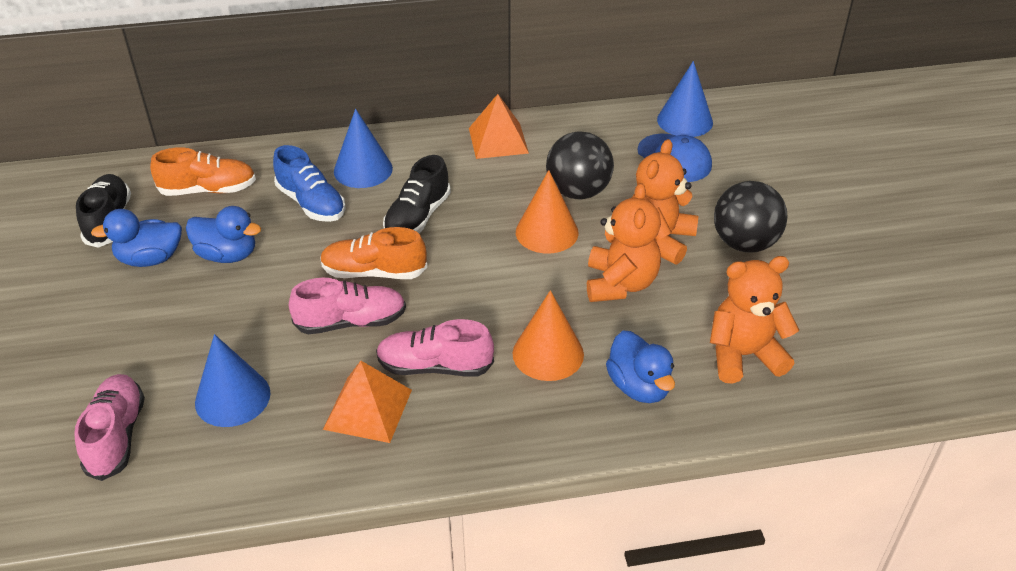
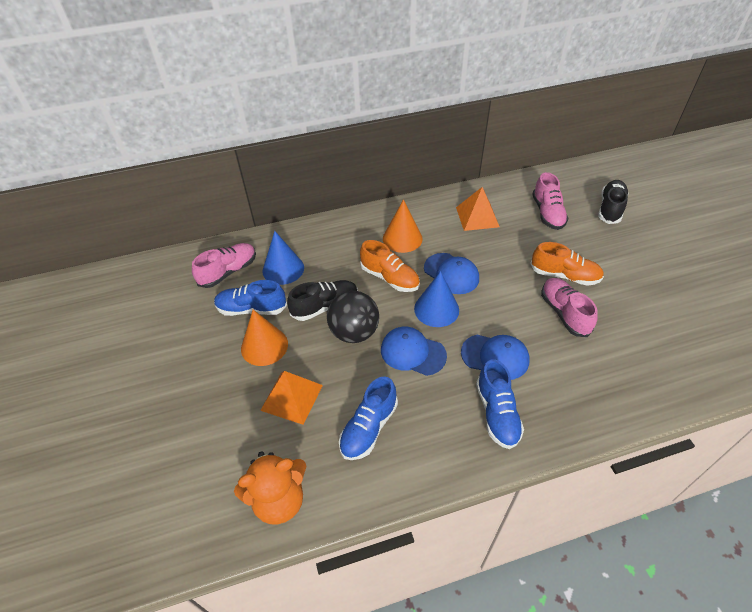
black ball: 2 -> 1
blue cap: 1 -> 3
blue cone: 3 -> 2
blue duck: 3 -> 0
blue shoe: 1 -> 3
orange teddy bear: 3 -> 1

